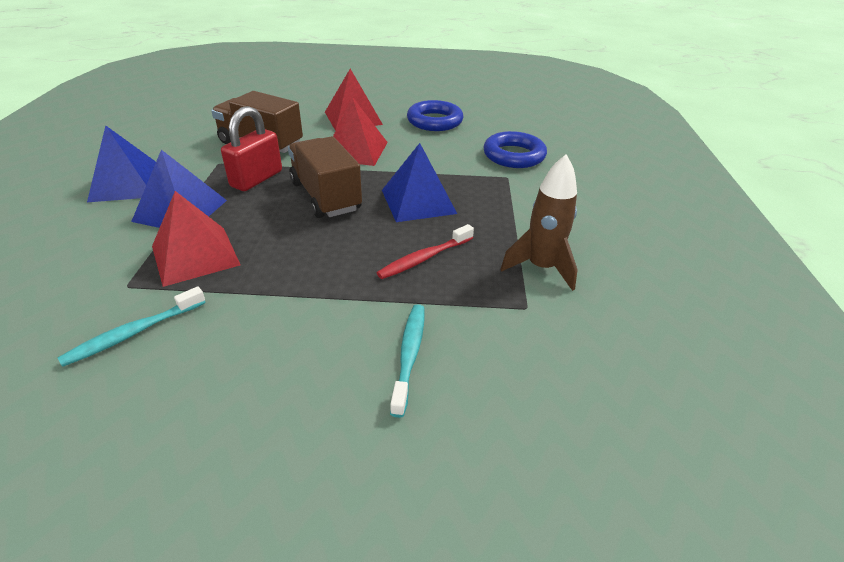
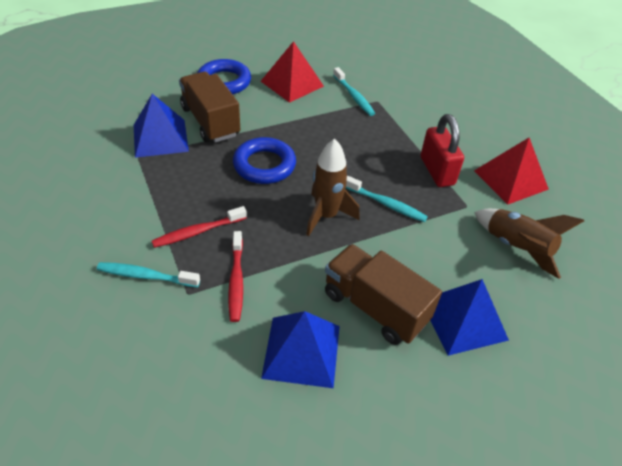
brown rocket: 1 -> 2
red pyramid: 3 -> 2
red toothbrush: 1 -> 2
turquoise toothbrush: 2 -> 3

